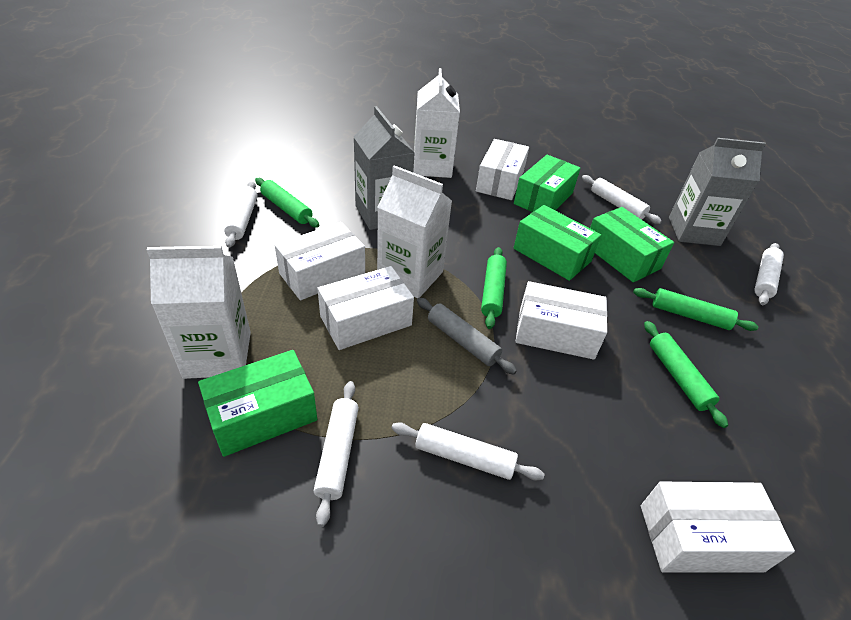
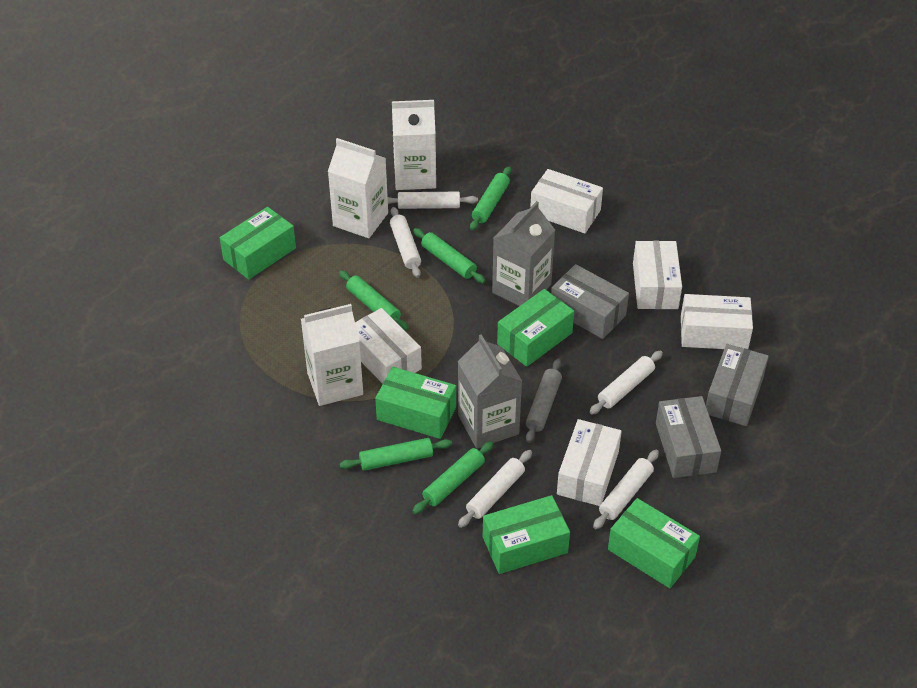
green box: 4 -> 5
green rolling pin: 4 -> 5
grey box: 0 -> 3

